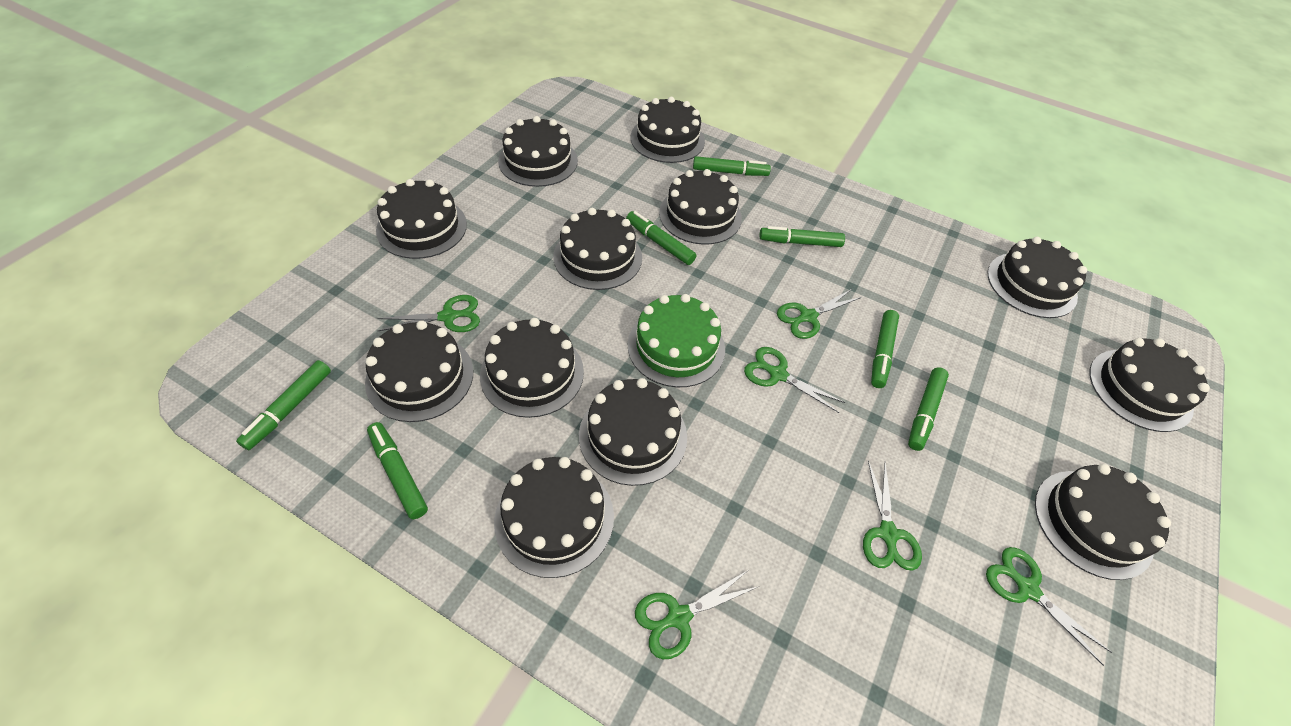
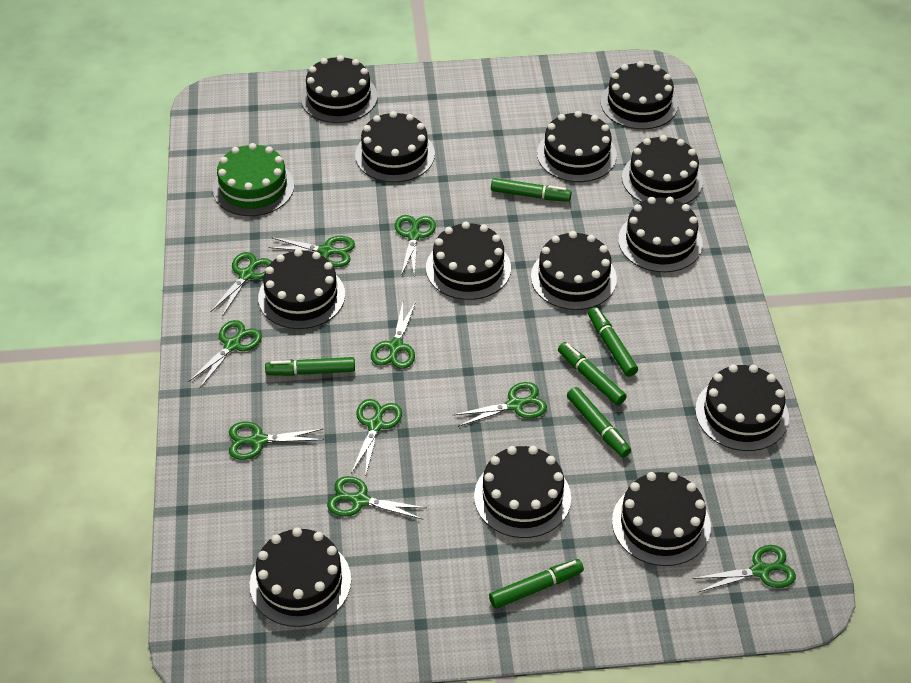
black cake: 12 -> 13
green marker: 7 -> 6
green scissors: 6 -> 10

